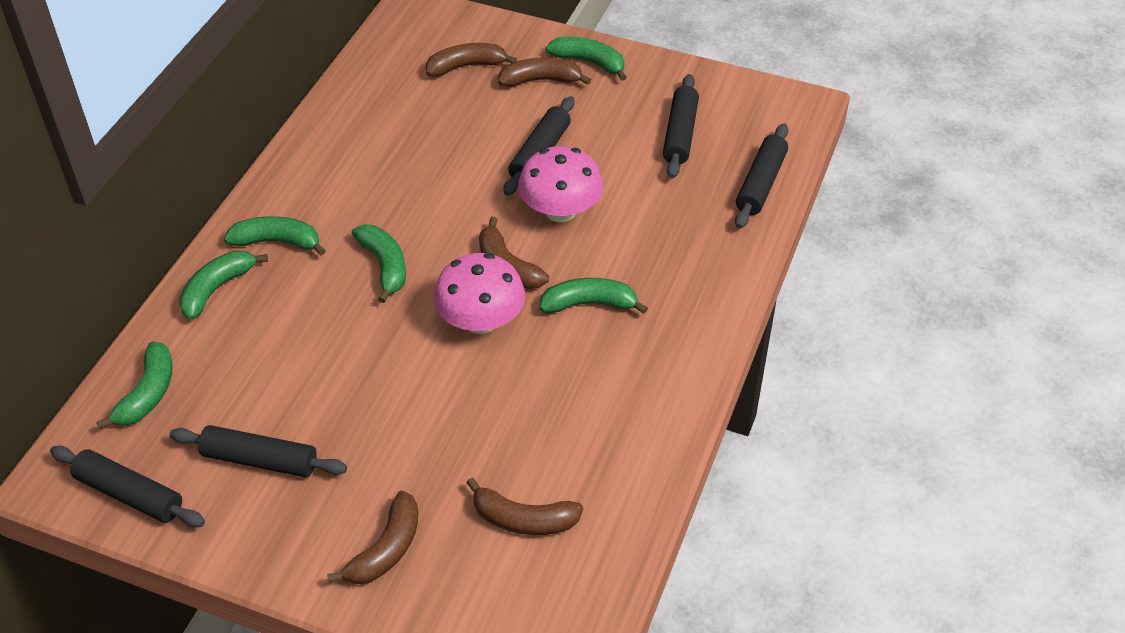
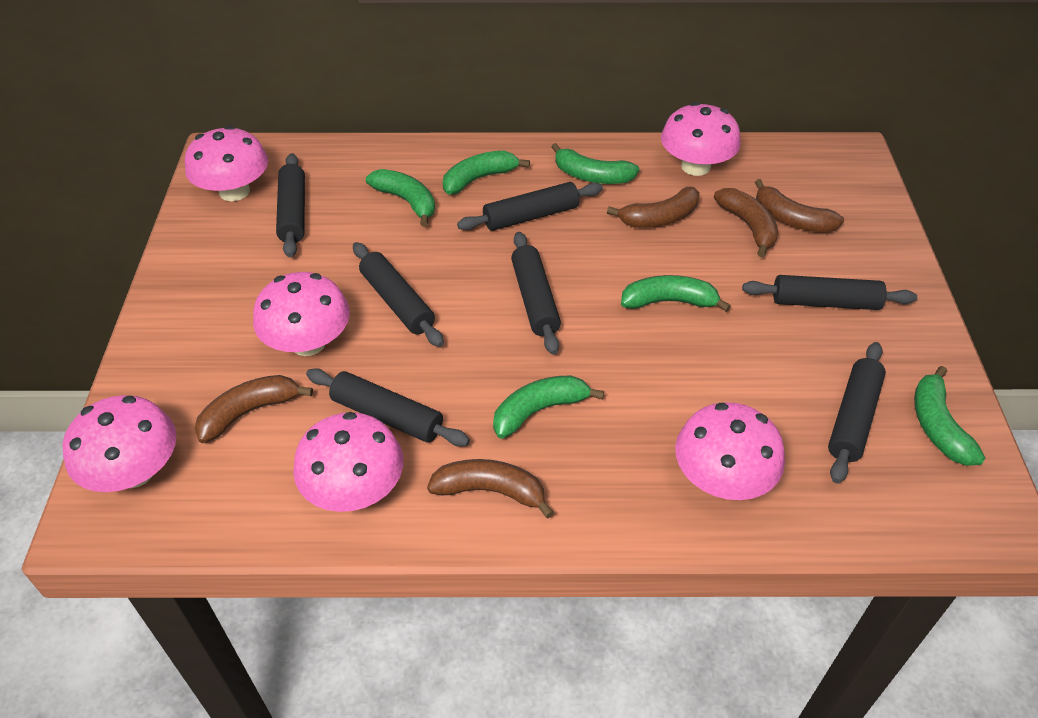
black rolling pin: 5 -> 7
pink mushroom: 2 -> 6

